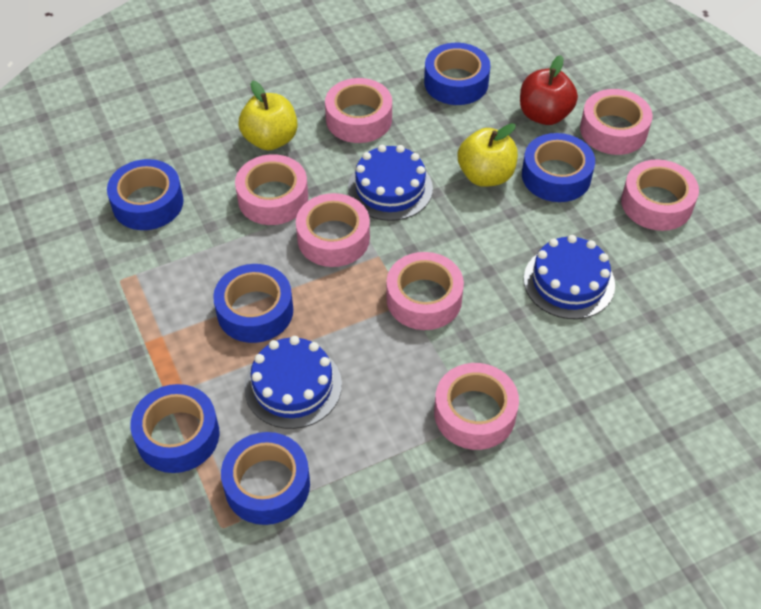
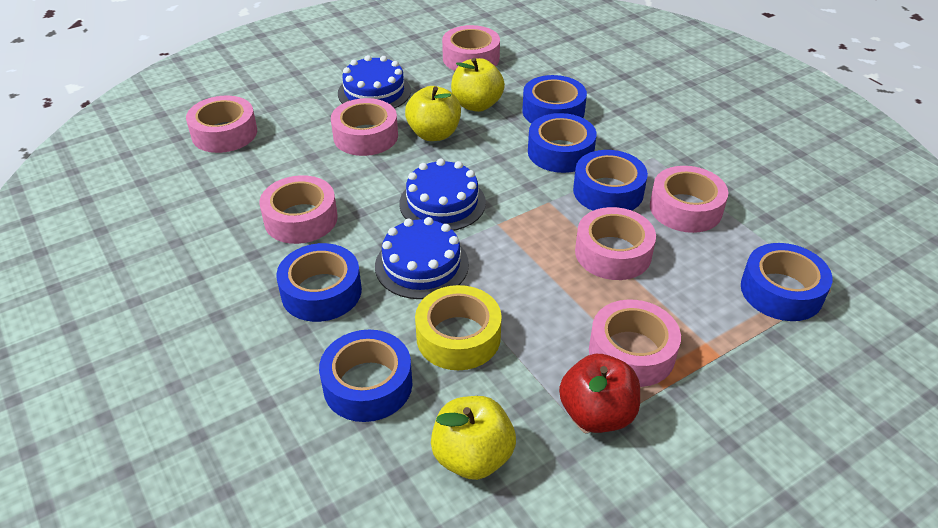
yellow apple: 2 -> 3
yellow tape: 0 -> 1

